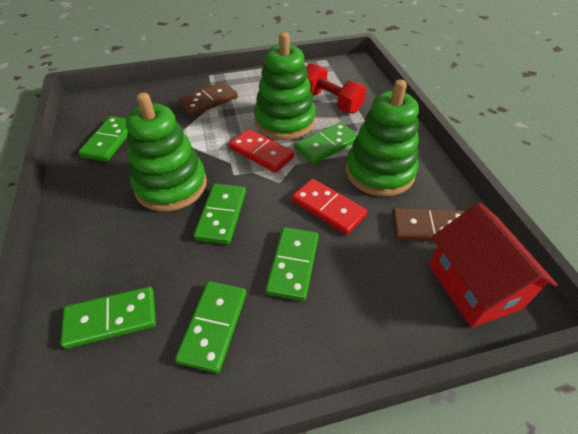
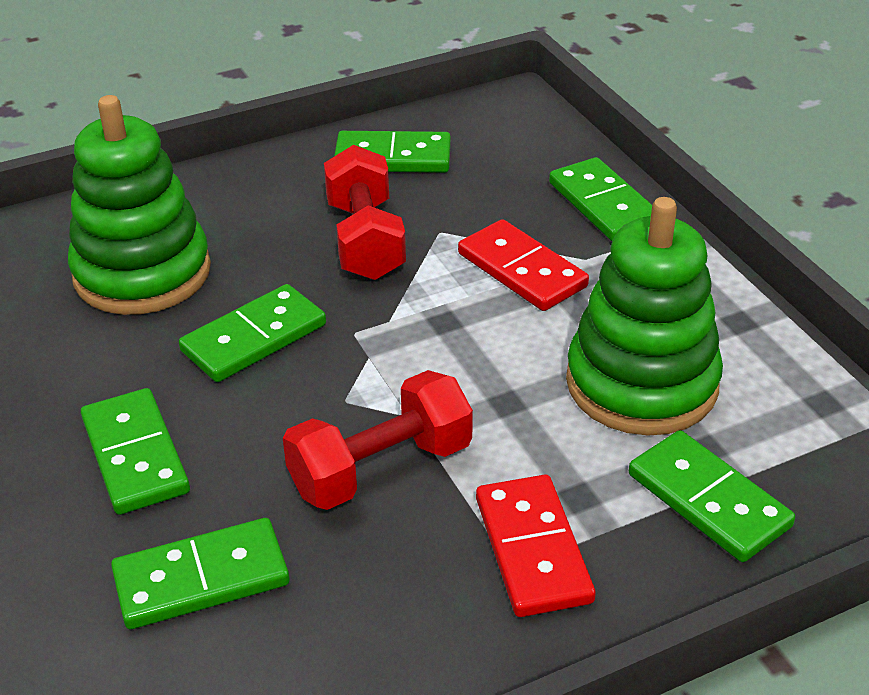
brown domino: 2 -> 0
green stacking toy: 3 -> 2
red dumbbell: 1 -> 2
red house: 1 -> 0

